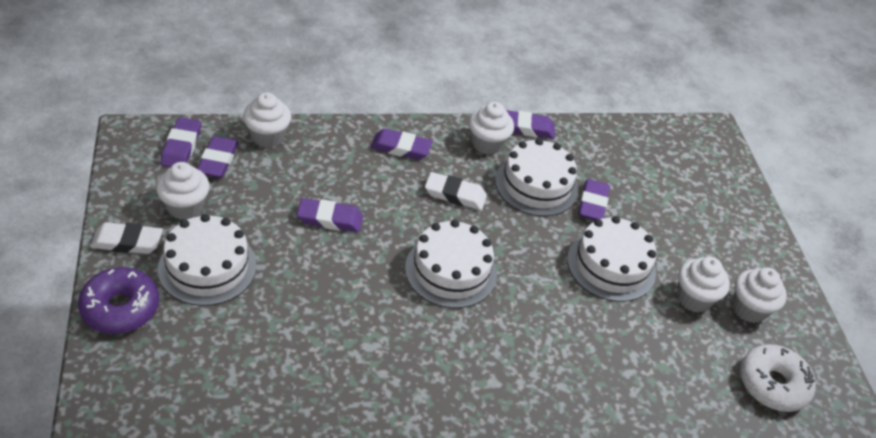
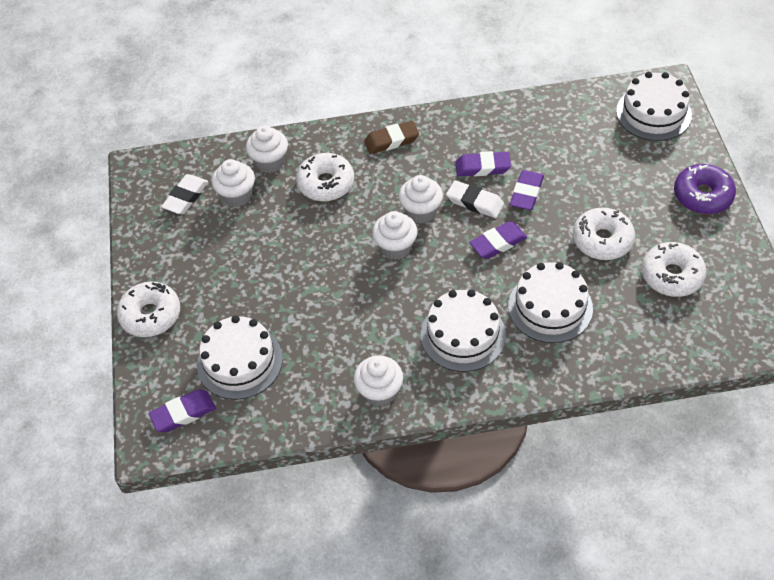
brown eraser: 0 -> 1
purple eraser: 6 -> 4
white donut: 1 -> 4

